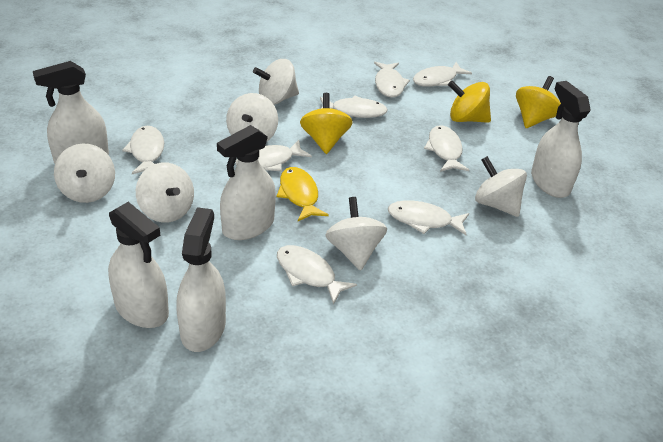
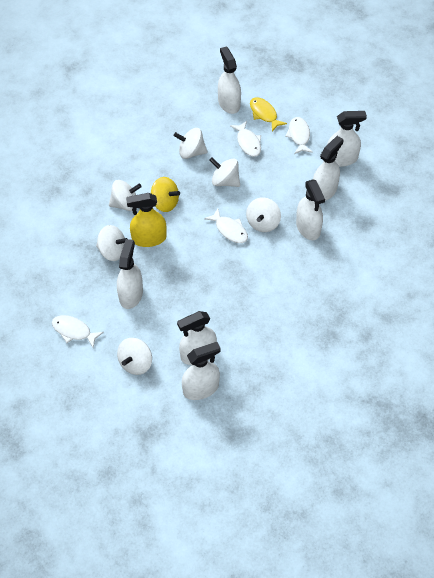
white fish: 8 -> 4
white spray bottle: 5 -> 7
yellow spinning top: 3 -> 1
yellow spray bottle: 0 -> 1

